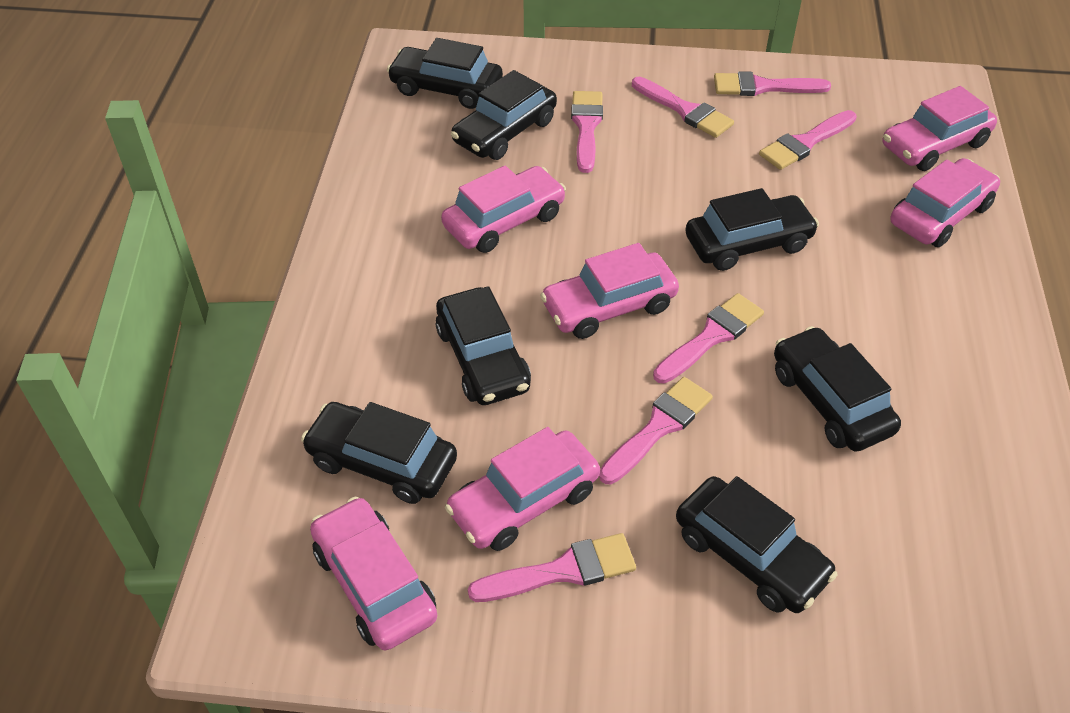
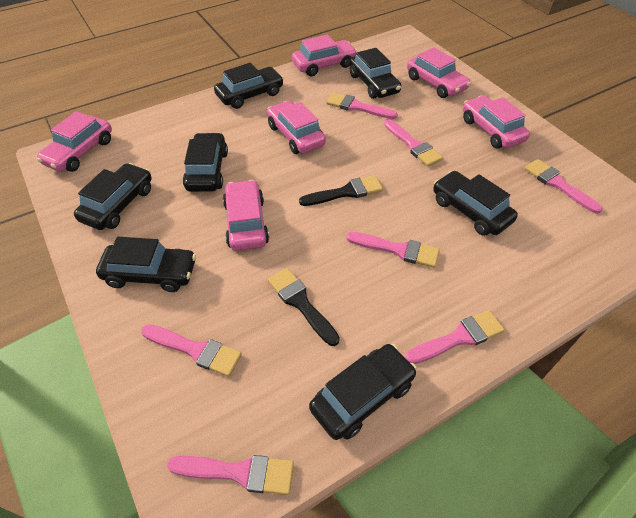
black brush: 0 -> 2

